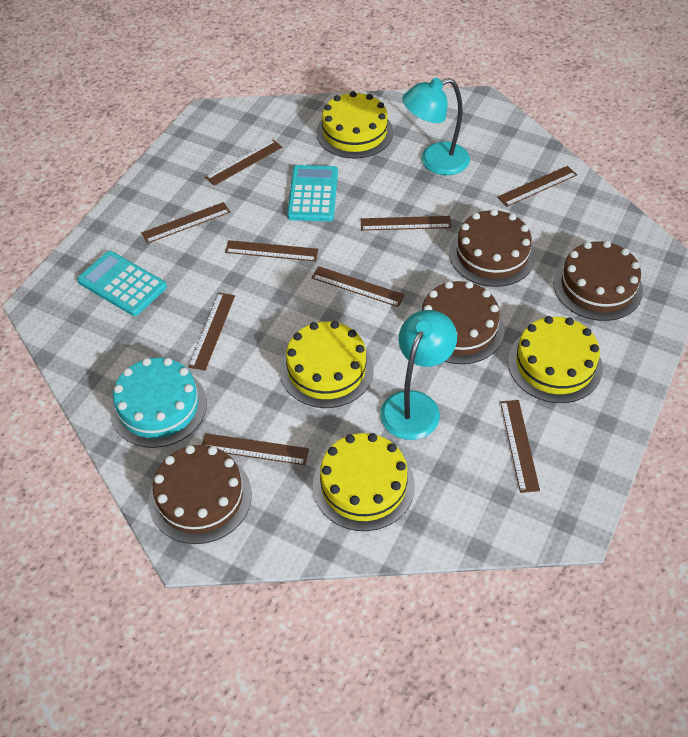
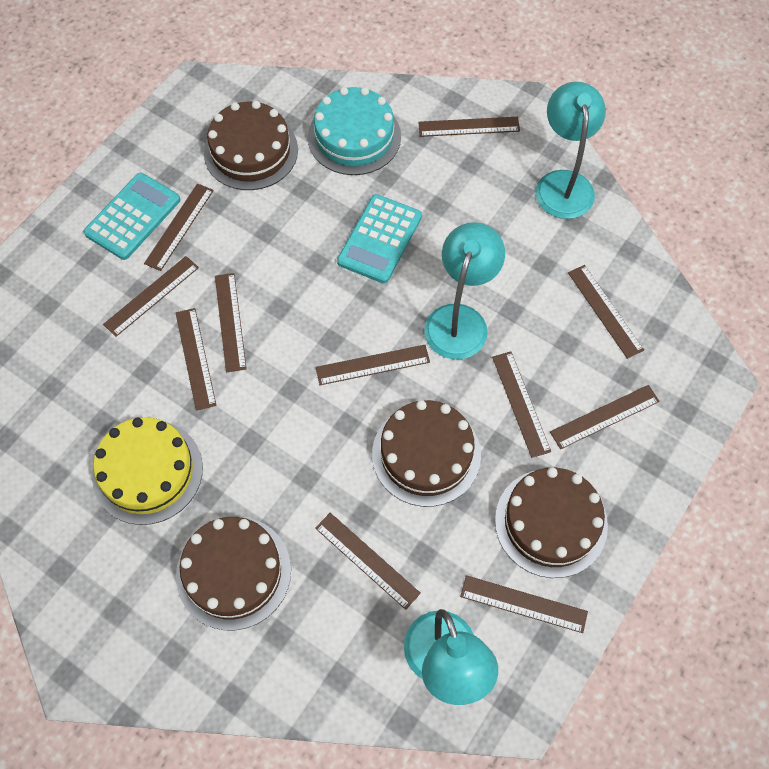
brown ruler: 9 -> 11
turquoise lamp: 2 -> 3
yellow cake: 4 -> 1

